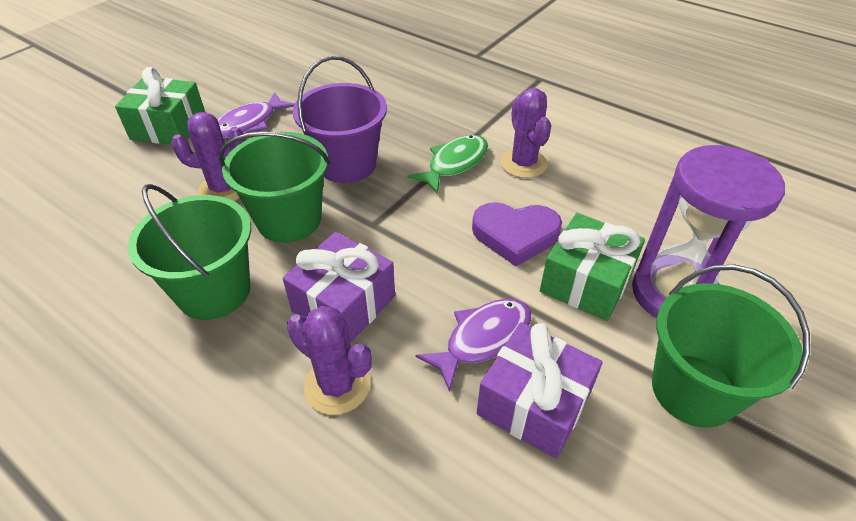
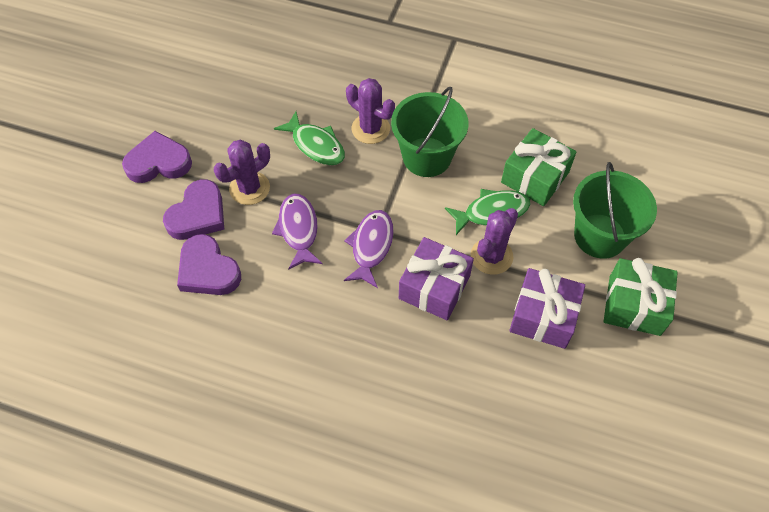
green bucket: 3 -> 2
green fish: 1 -> 2
purple bucket: 1 -> 0
purple heart: 1 -> 3
purple hourglass: 1 -> 0

